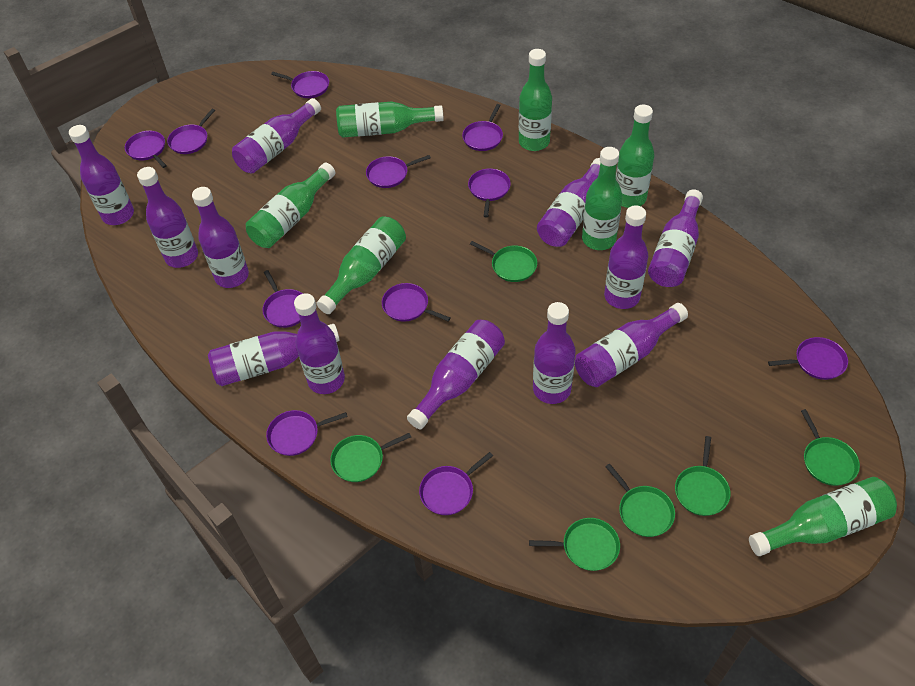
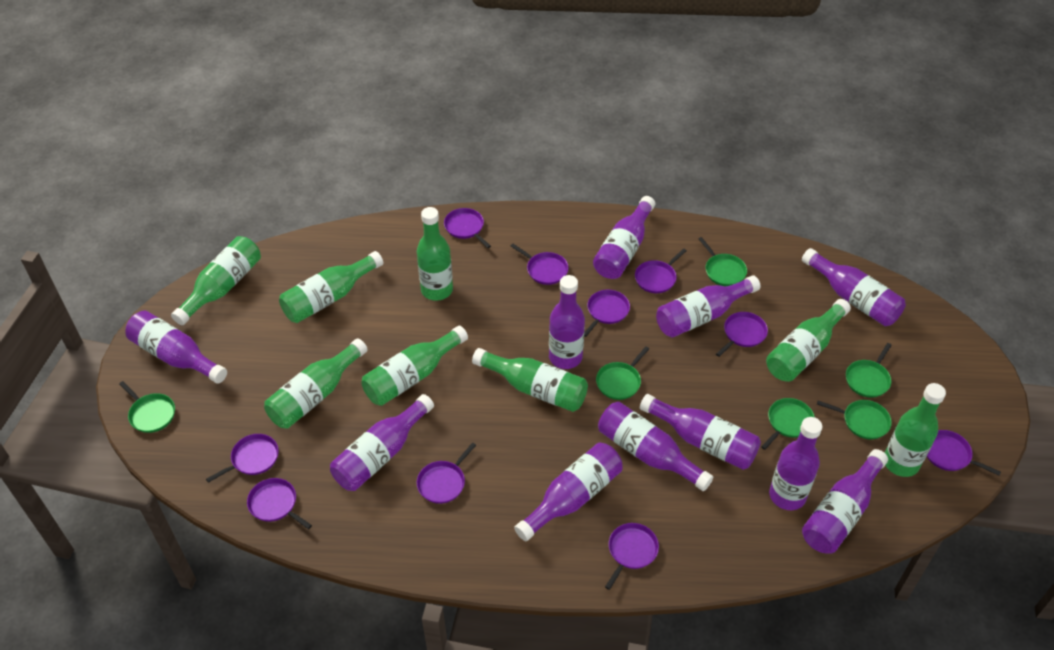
green bottle: 7 -> 8
purple bottle: 12 -> 11
purple pan: 11 -> 10

